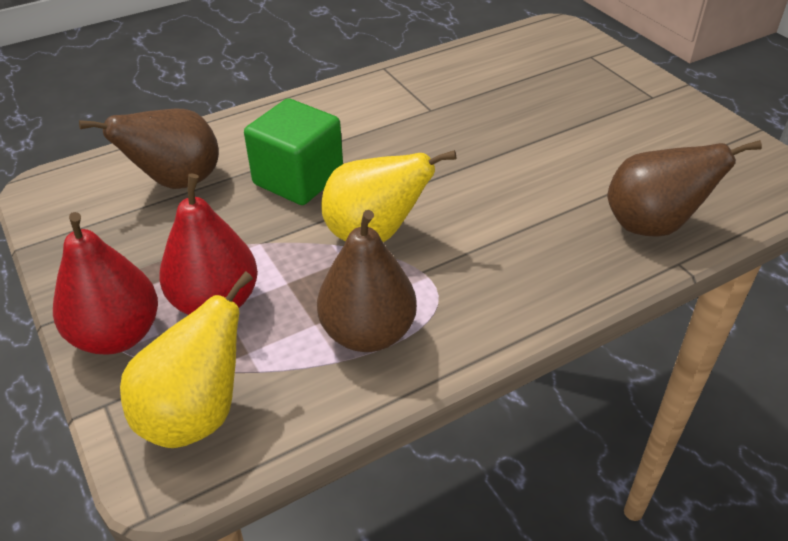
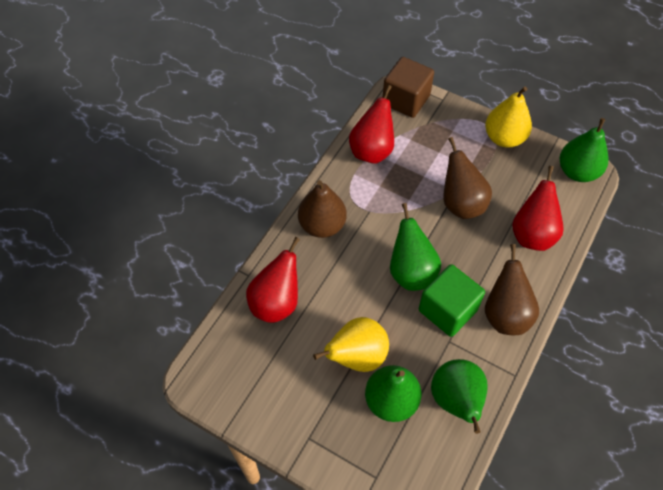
brown cube: 0 -> 1
green pear: 0 -> 4
red pear: 2 -> 3

